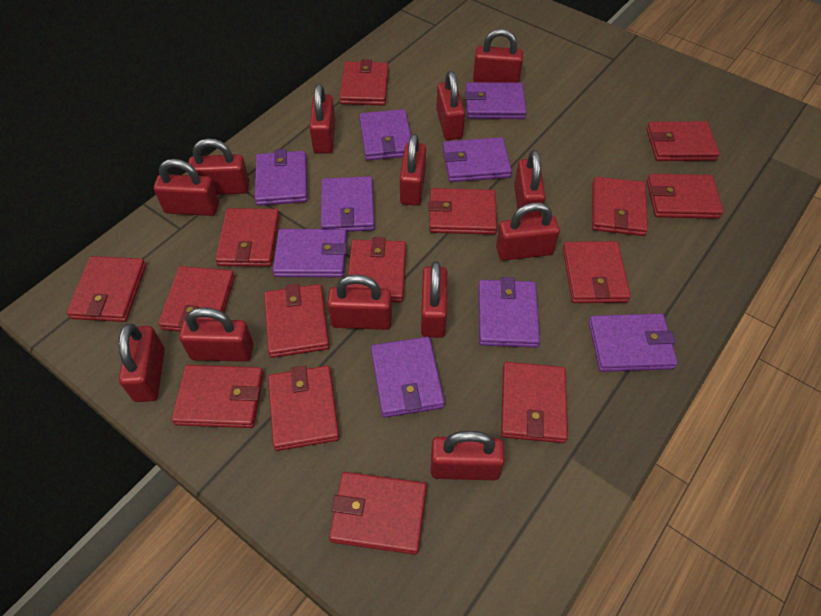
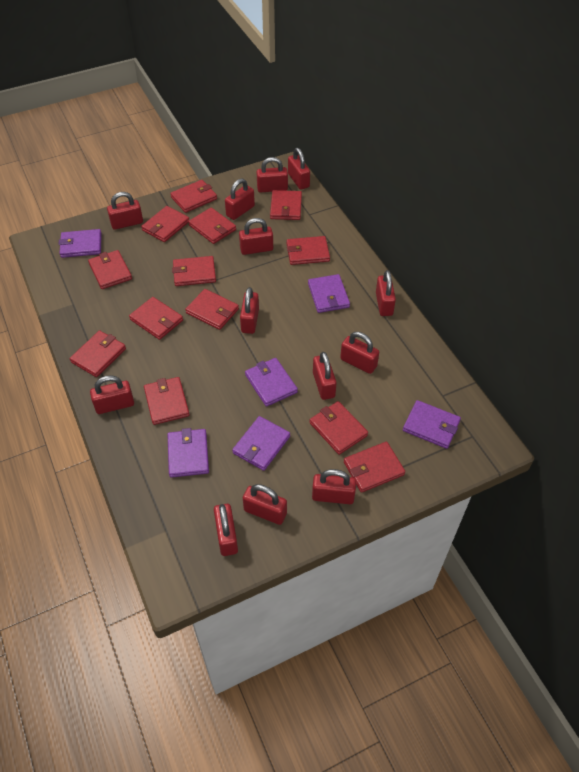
purple wallet: 9 -> 6
red wallet: 15 -> 13

